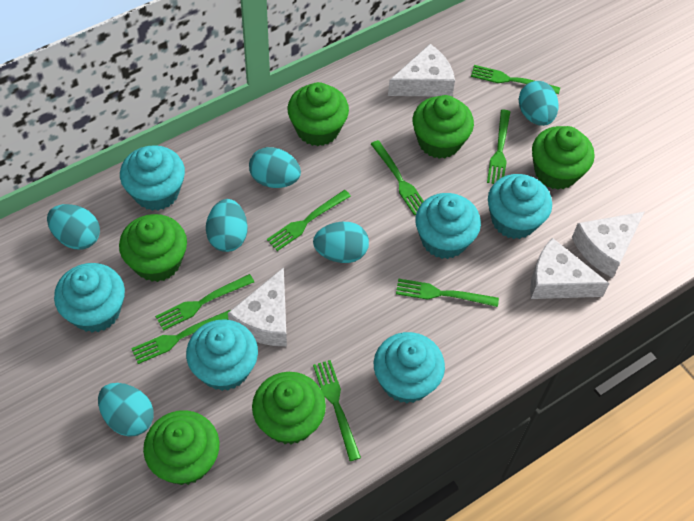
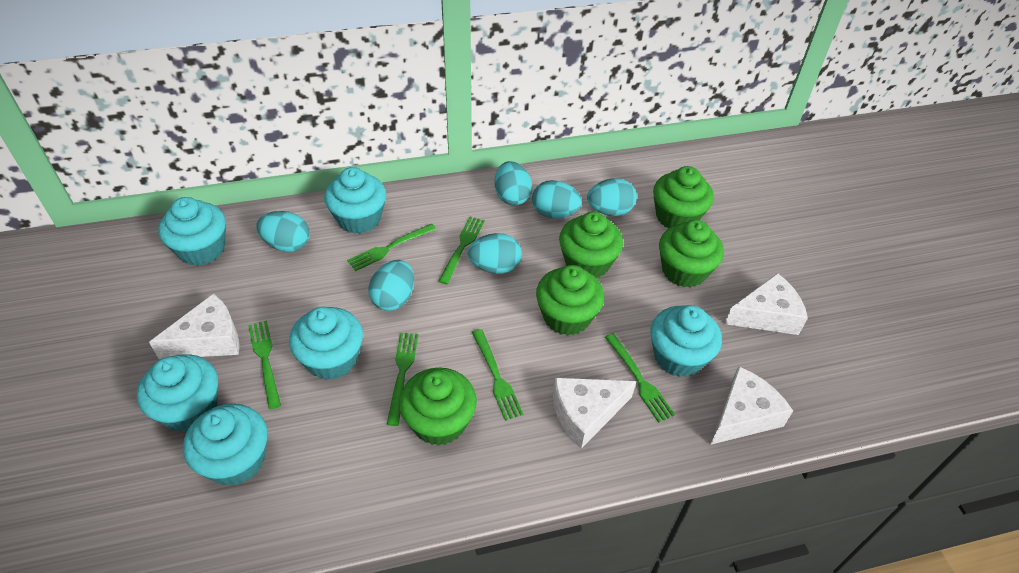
green cupcake: 6 -> 5
green fork: 8 -> 6

